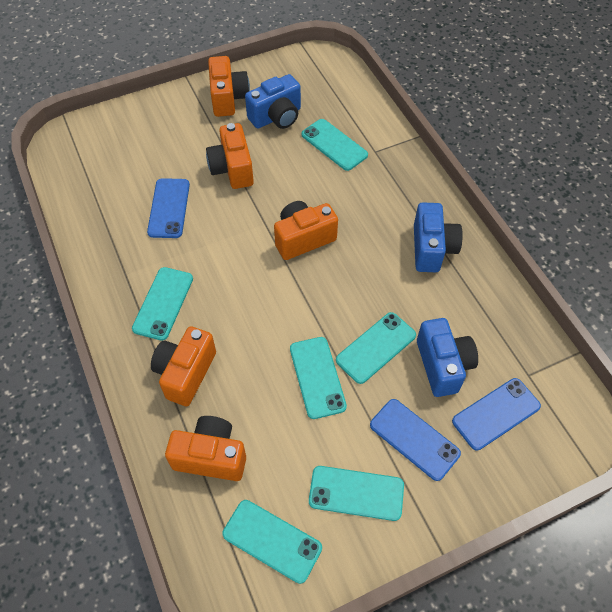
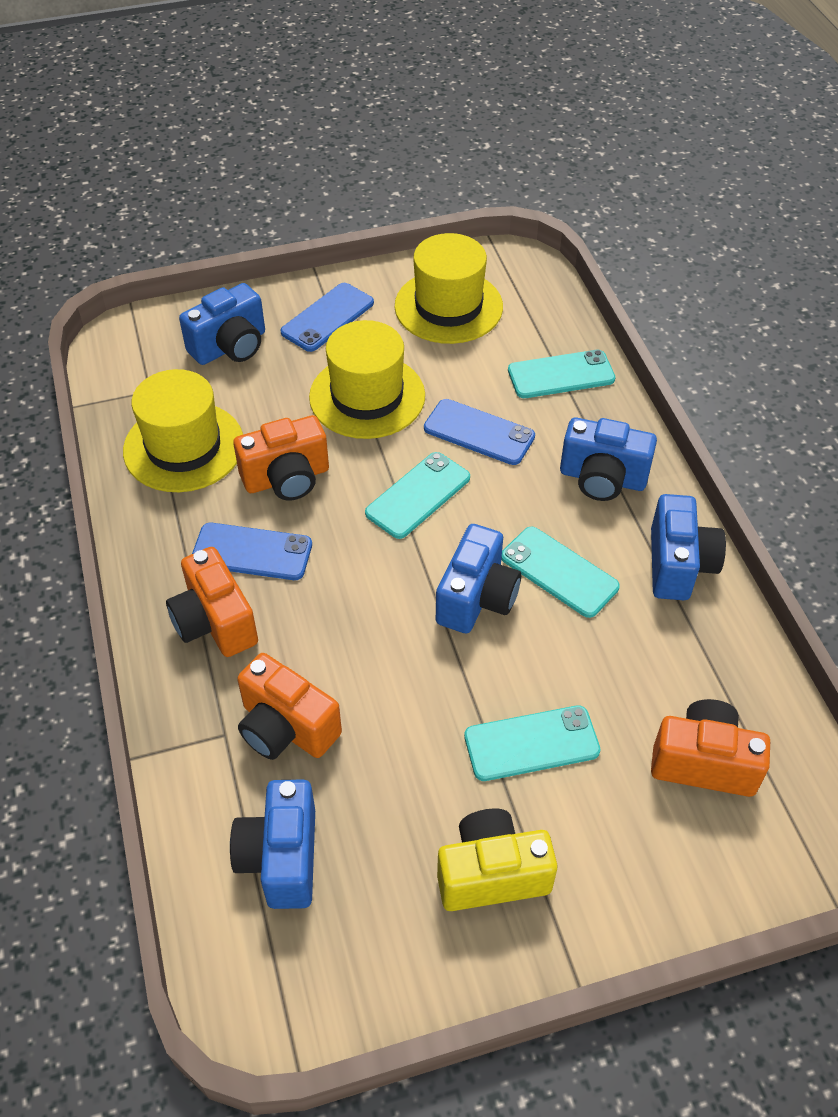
blue camera: 3 -> 5
orange camera: 5 -> 4
turquoise phone: 6 -> 4
yellow camera: 0 -> 1
yellow hat: 0 -> 3

